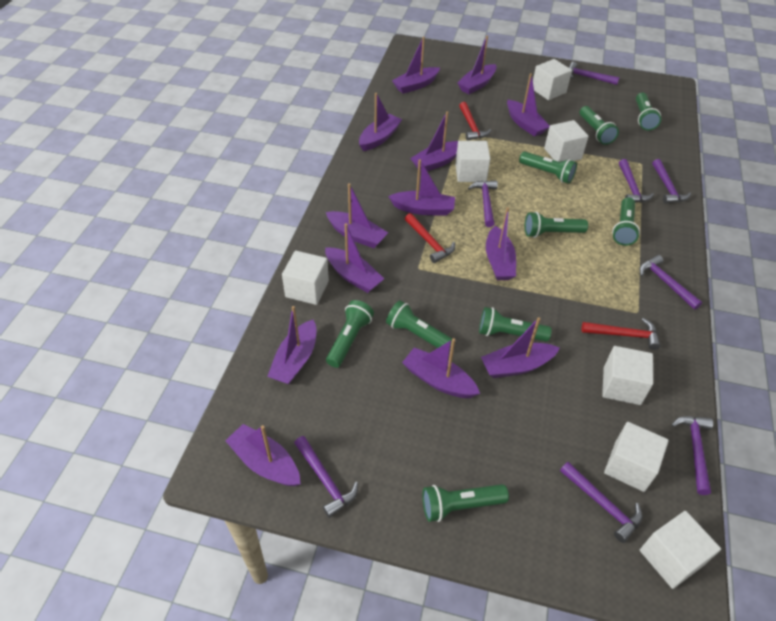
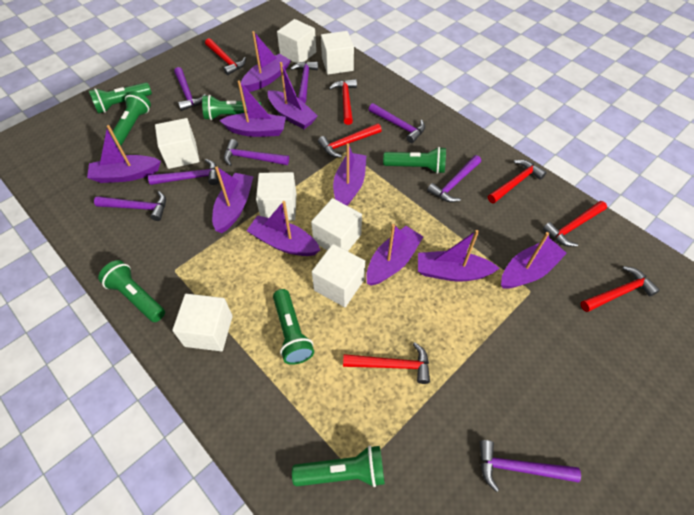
green flashlight: 9 -> 7
purple boat: 13 -> 10
red hammer: 3 -> 7

